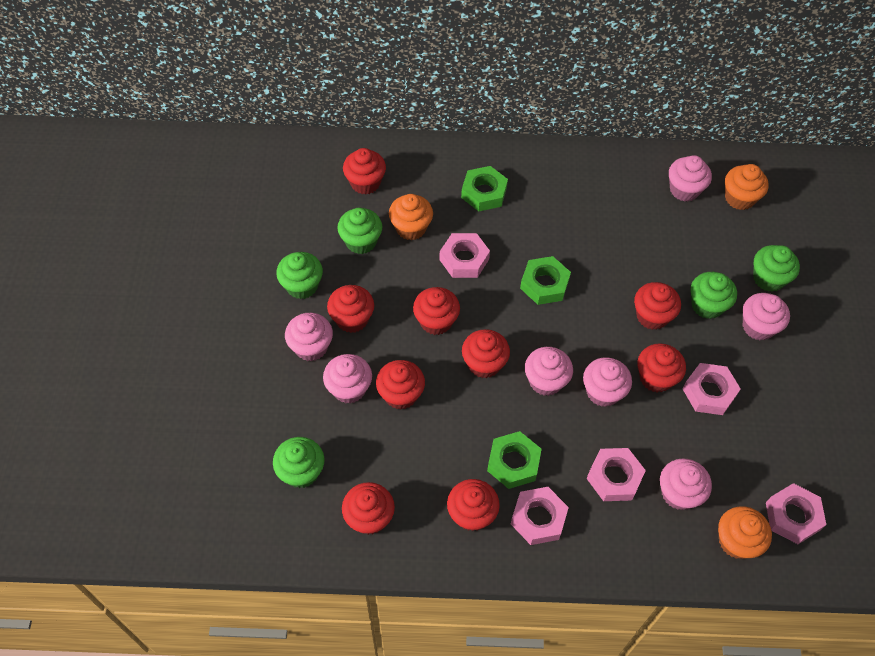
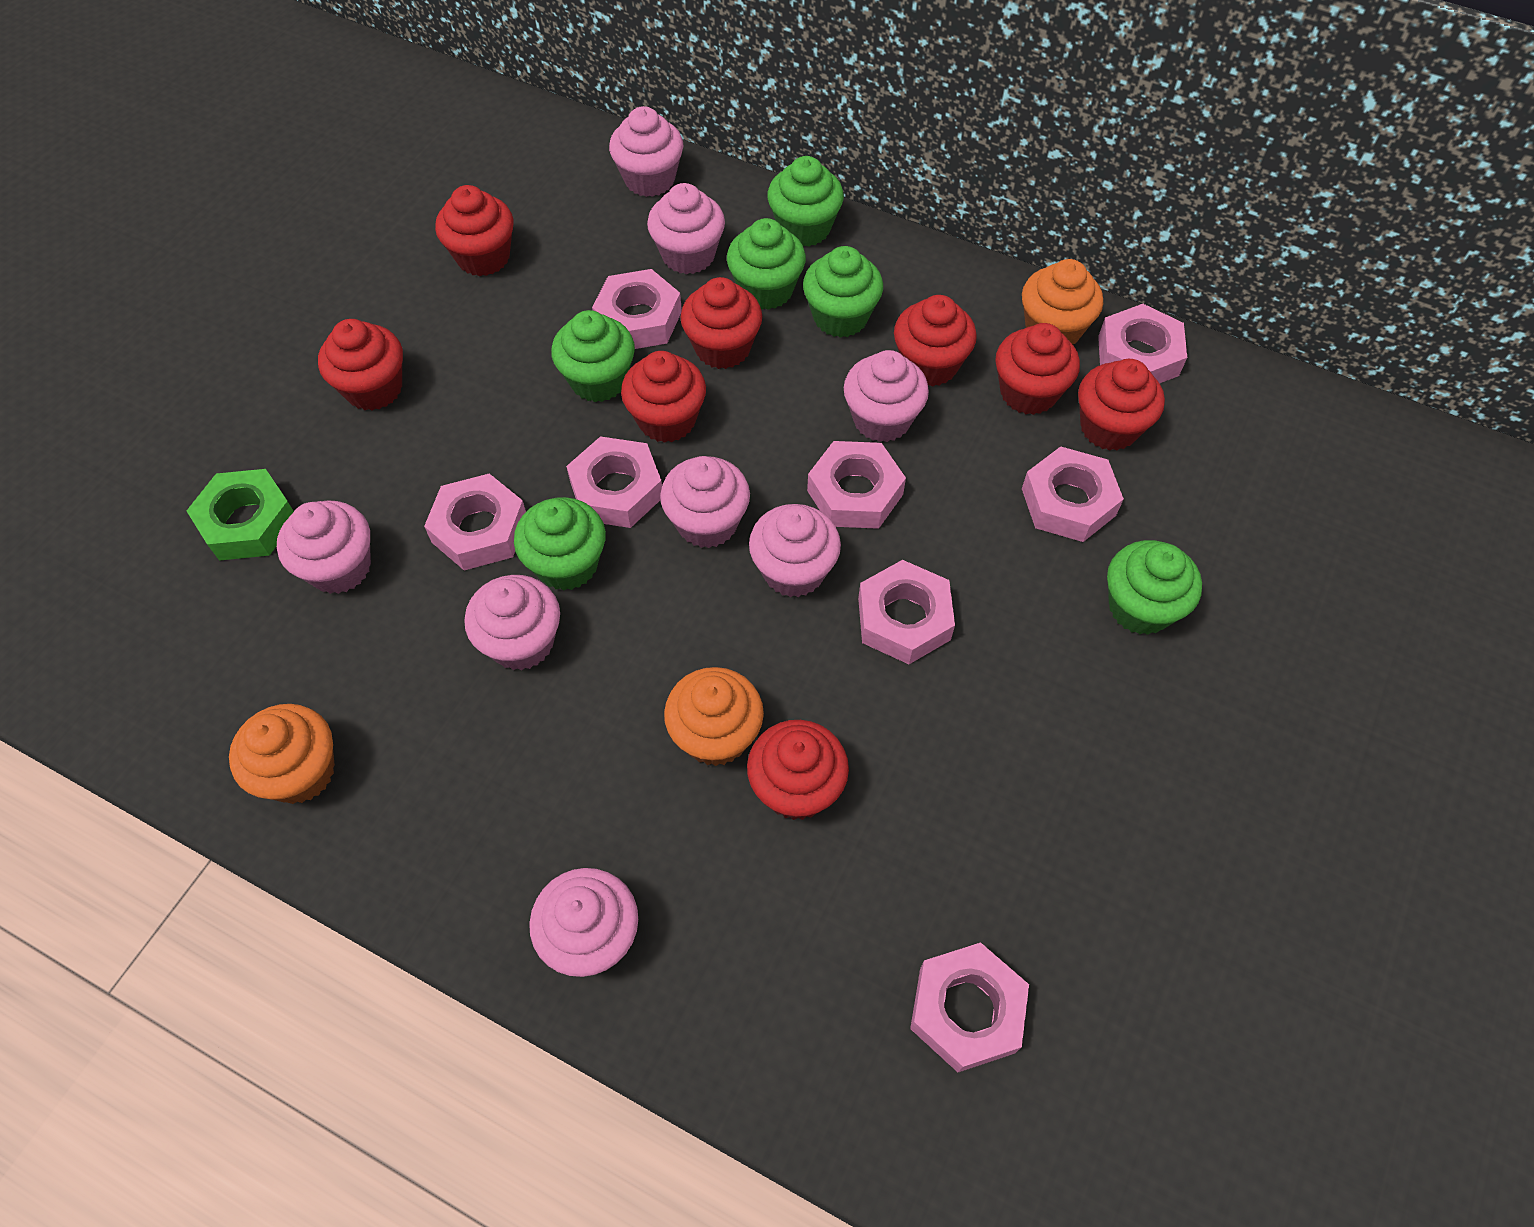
green cupcake: 5 -> 6
green nut: 3 -> 1
pink cupcake: 7 -> 8
pink nut: 5 -> 8
red cupcake: 9 -> 8

